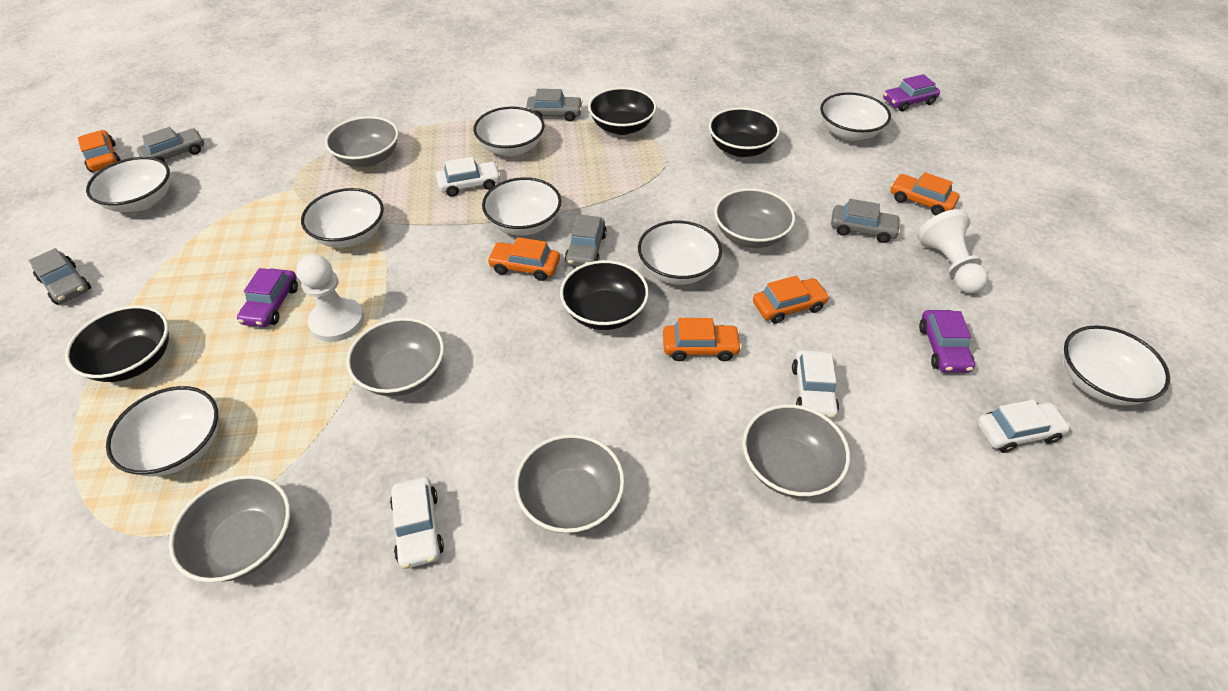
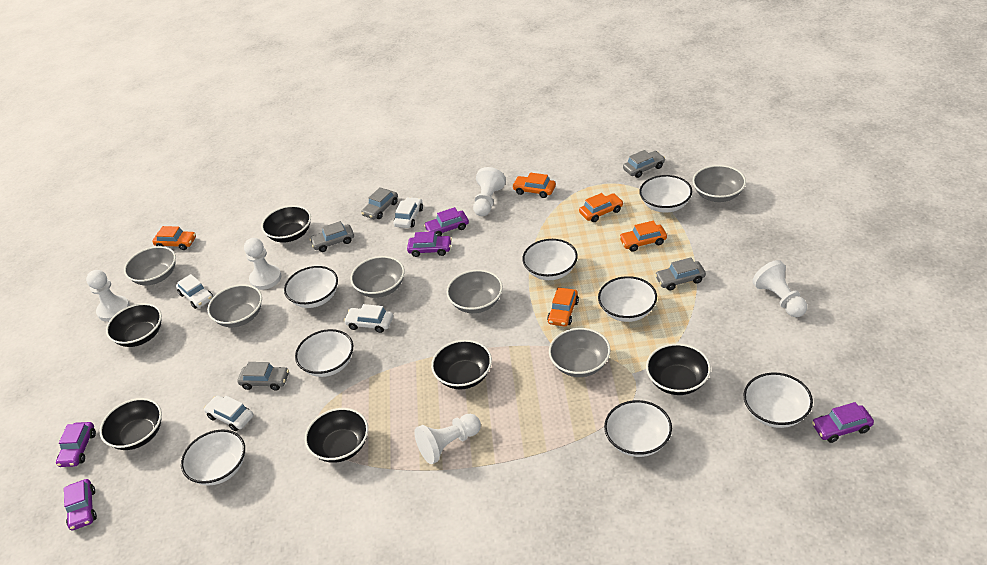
black bowl: 4 -> 6
purple car: 3 -> 5
white pawn: 2 -> 5

